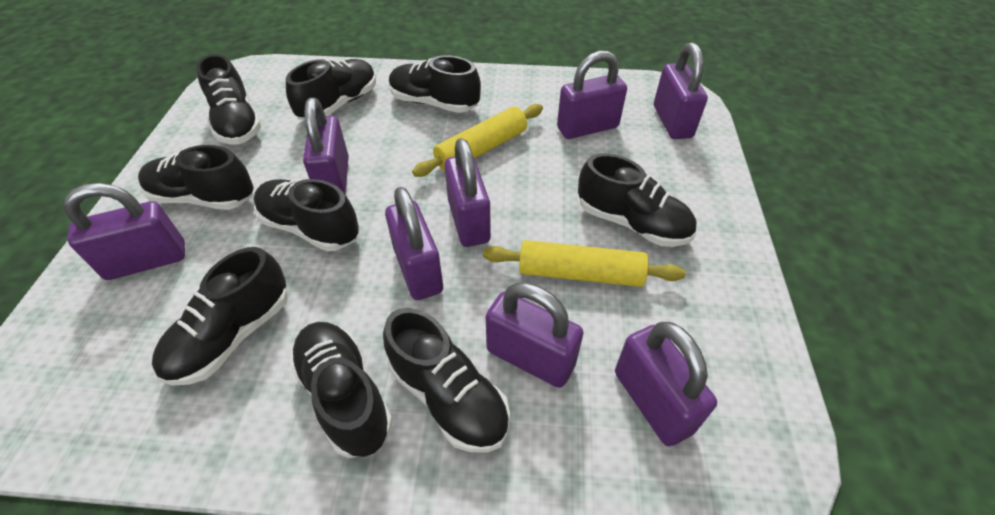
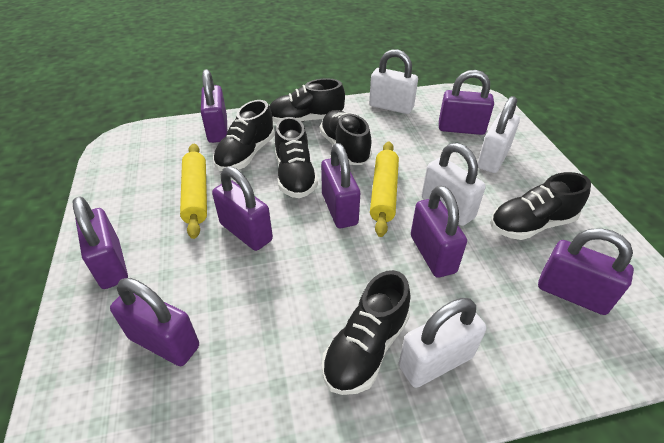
black shoe: 9 -> 6
white padlock: 0 -> 4

